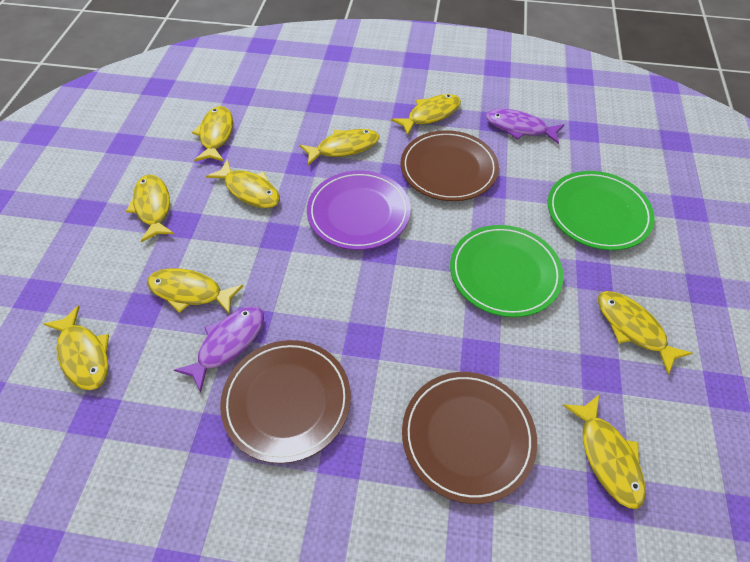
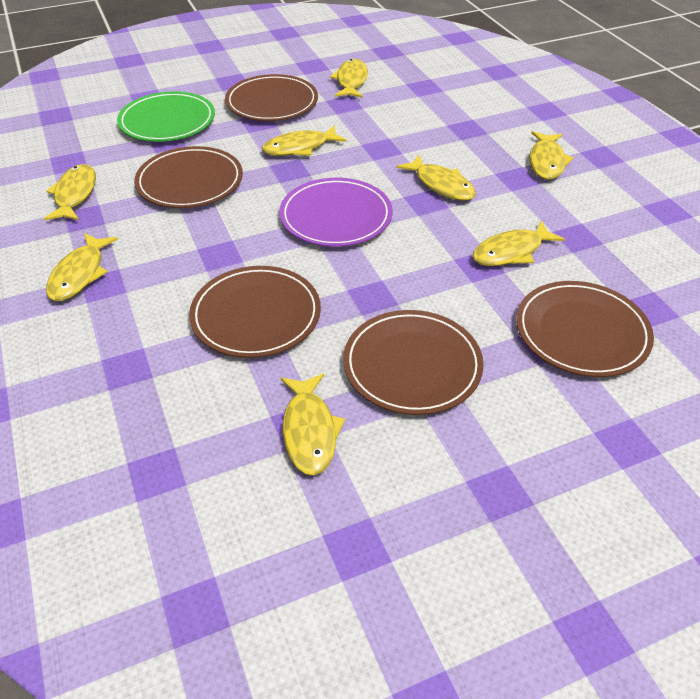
brown plate: 3 -> 5
green plate: 2 -> 1
purple fish: 2 -> 0
yellow fish: 9 -> 8

